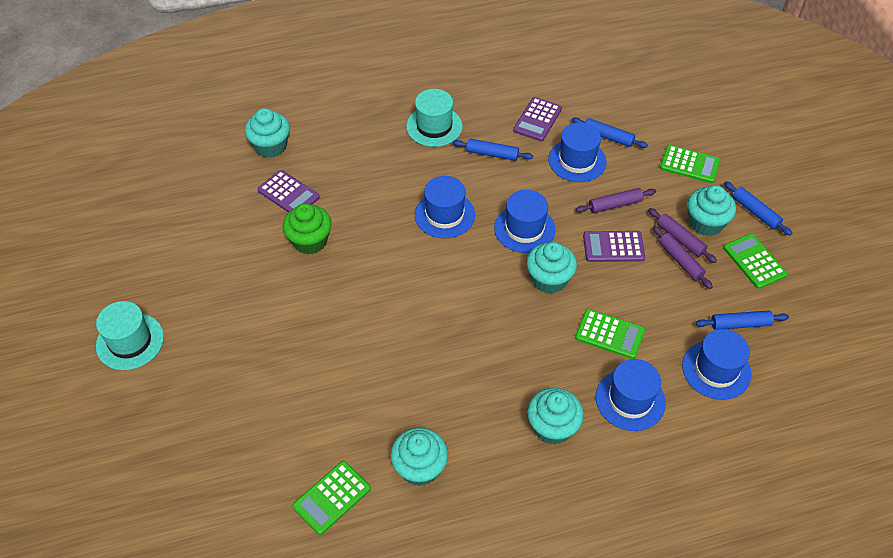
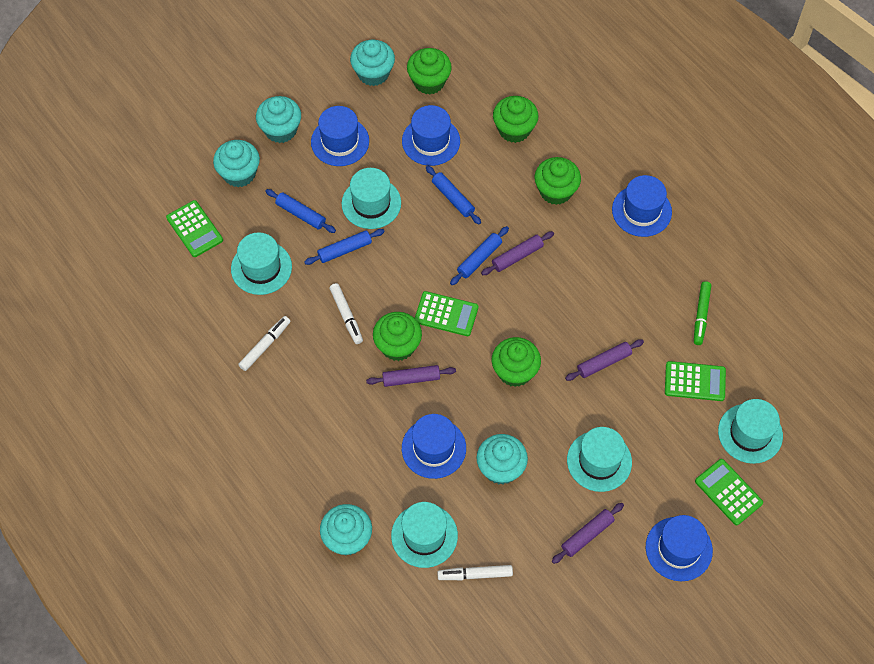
green cupcake: 1 -> 5
green marker: 0 -> 1
purple calculator: 3 -> 0
purple rolling pin: 3 -> 4
turquoise hat: 2 -> 5
white marker: 0 -> 3

